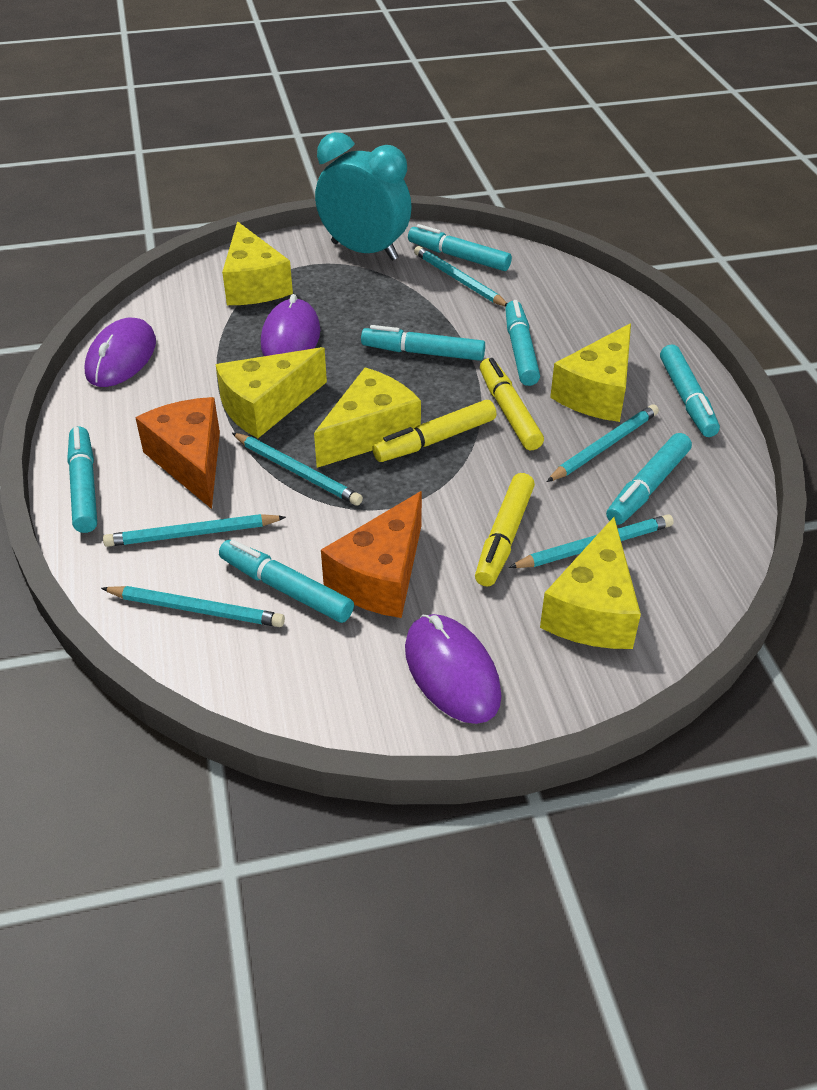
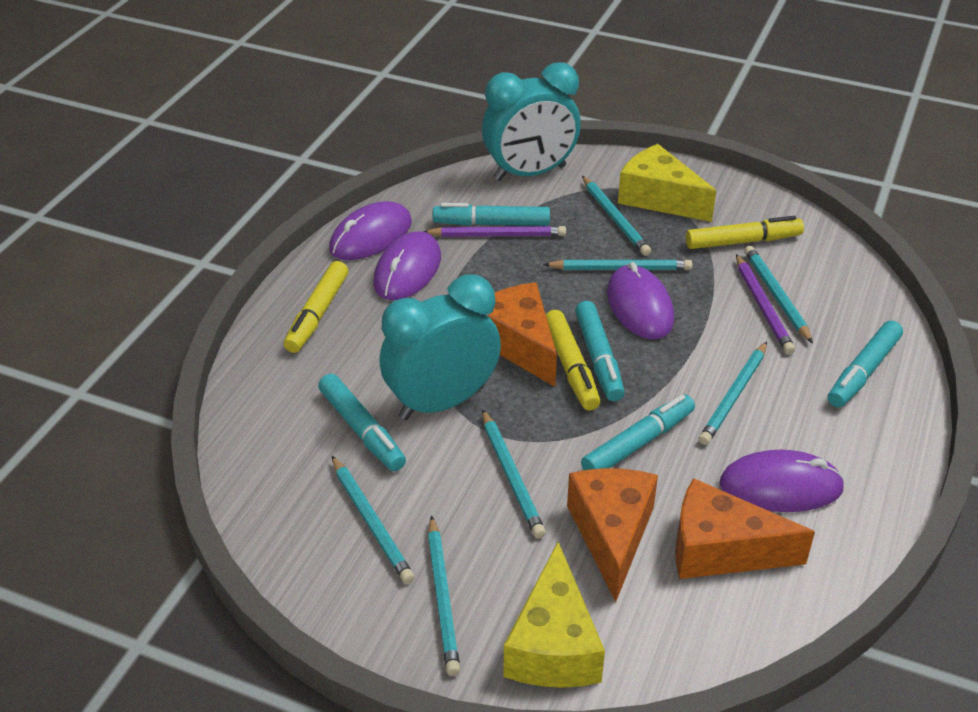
orange cheese: 2 -> 3
purple mouse: 3 -> 4
purple pencil: 0 -> 2
turquoise clock: 1 -> 2
turquoise marker: 7 -> 5
turquoise pencil: 6 -> 7
yellow cheese: 5 -> 2

